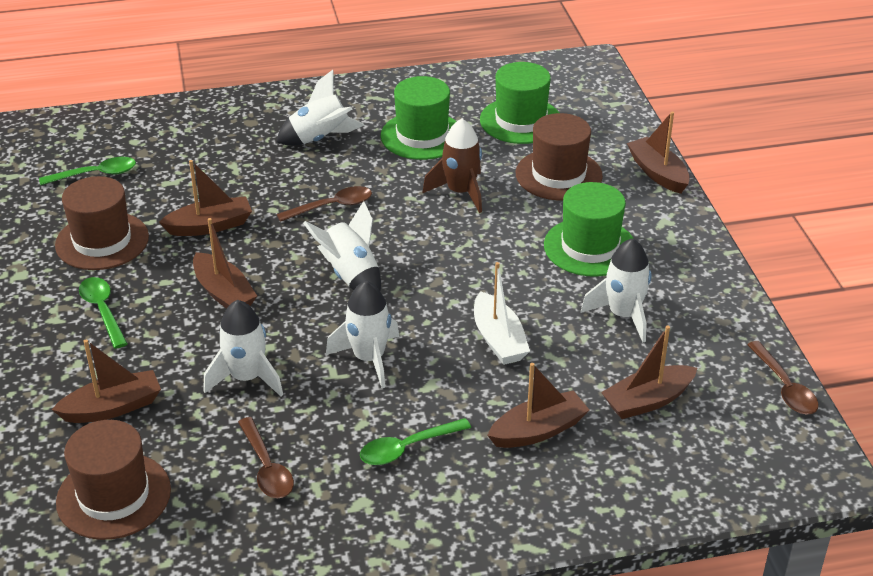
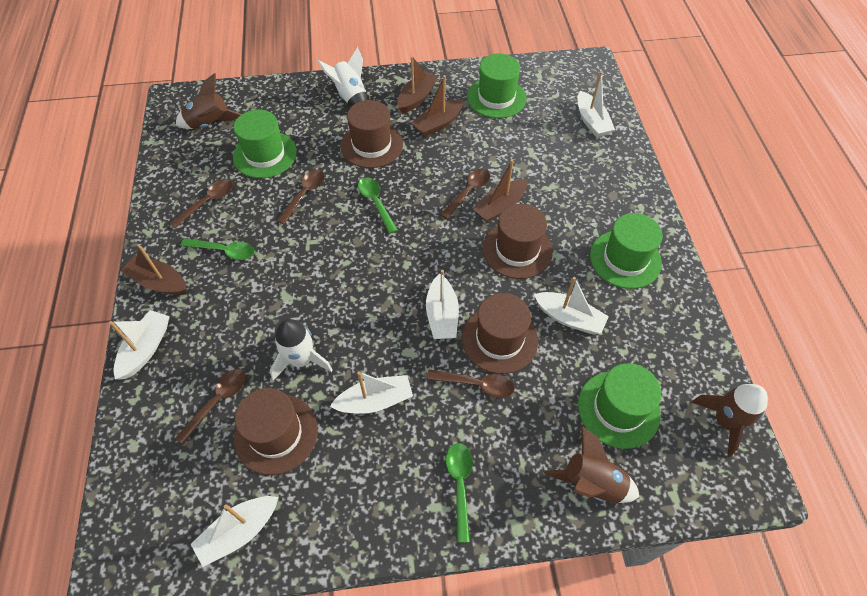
brown boat: 6 -> 4
brown hat: 3 -> 4
brown rocket: 1 -> 3
brown spoon: 3 -> 5
green hat: 3 -> 4
white boat: 1 -> 6
white rocket: 5 -> 2

